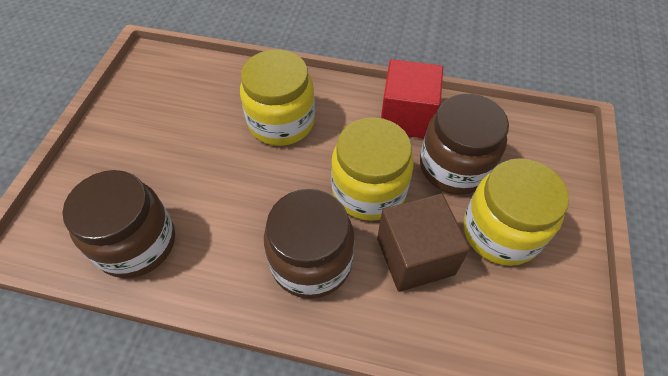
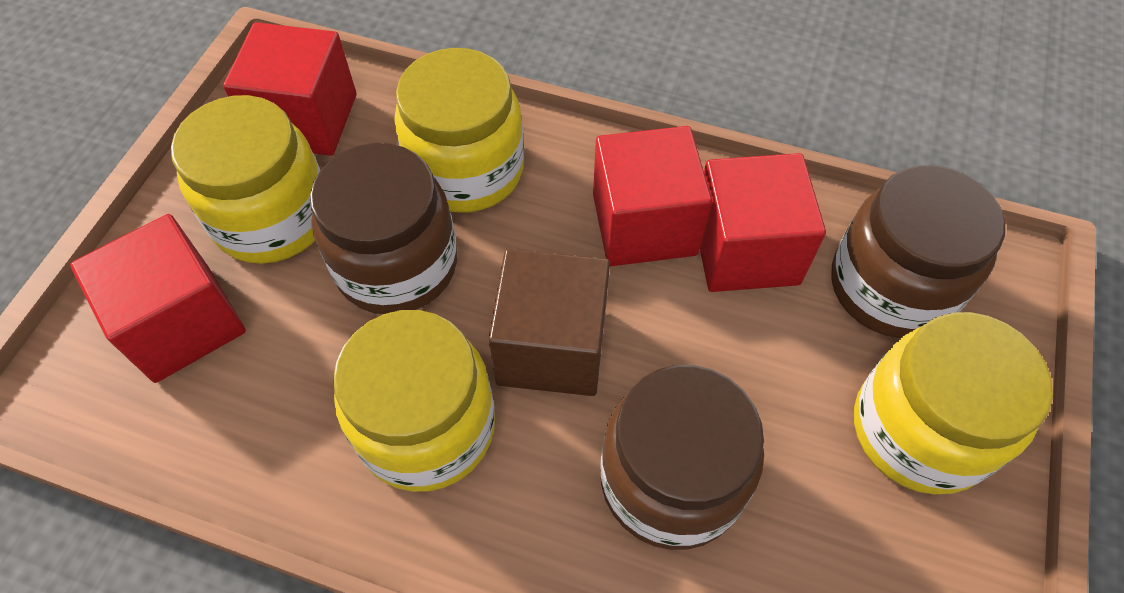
red cube: 1 -> 4
yellow jar: 3 -> 4

